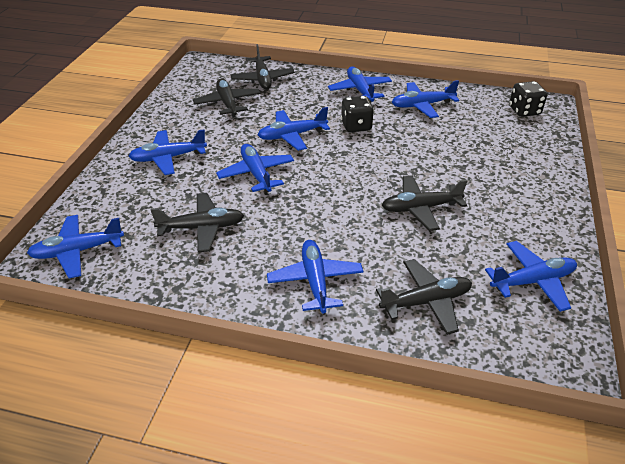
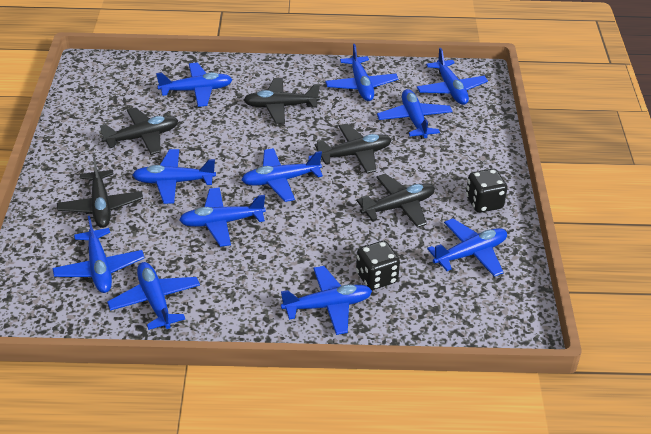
blue plane: 8 -> 11

